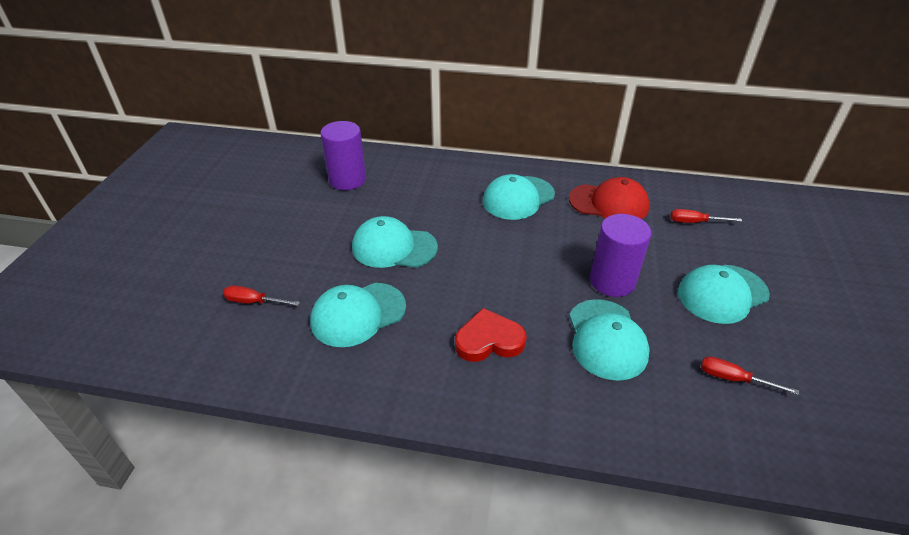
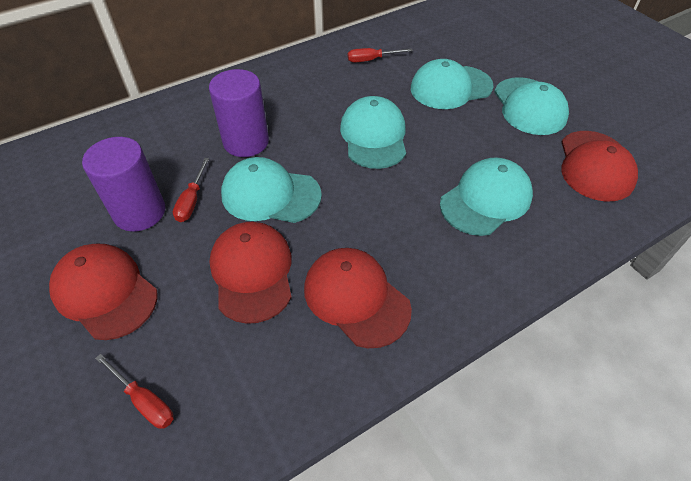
red cap: 1 -> 4
red heart: 1 -> 0

